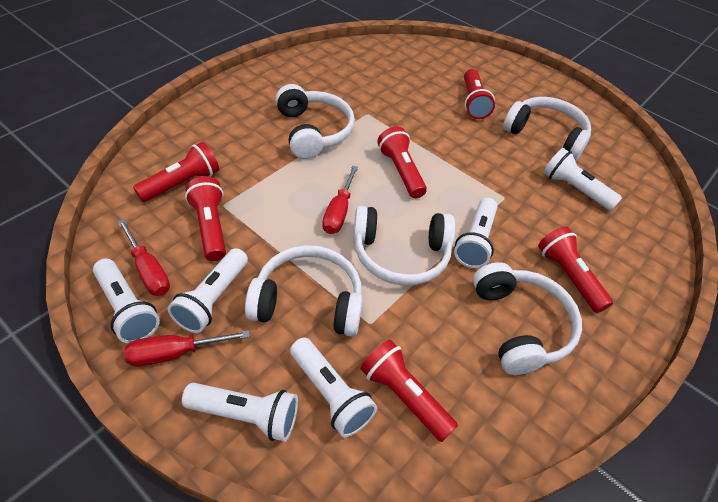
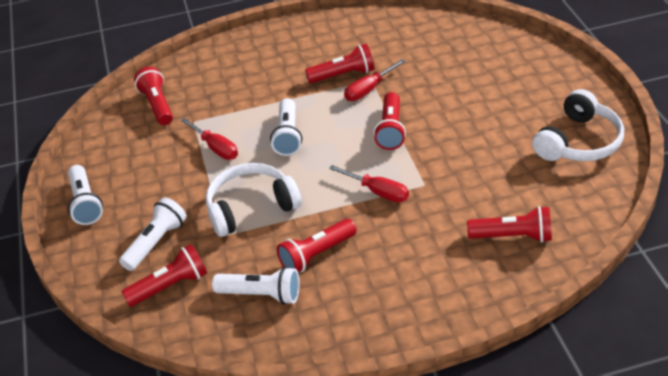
white flashlight: 6 -> 4
white headphones: 5 -> 2

